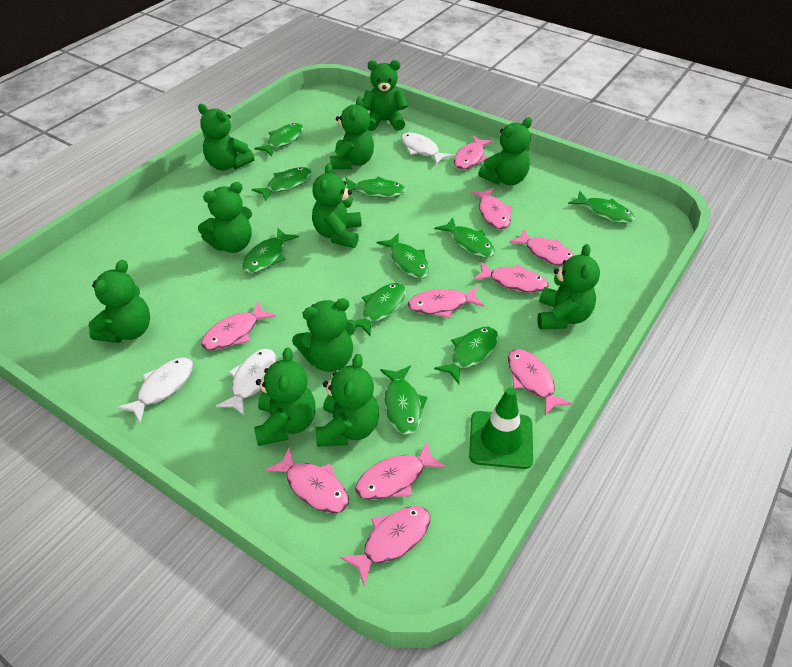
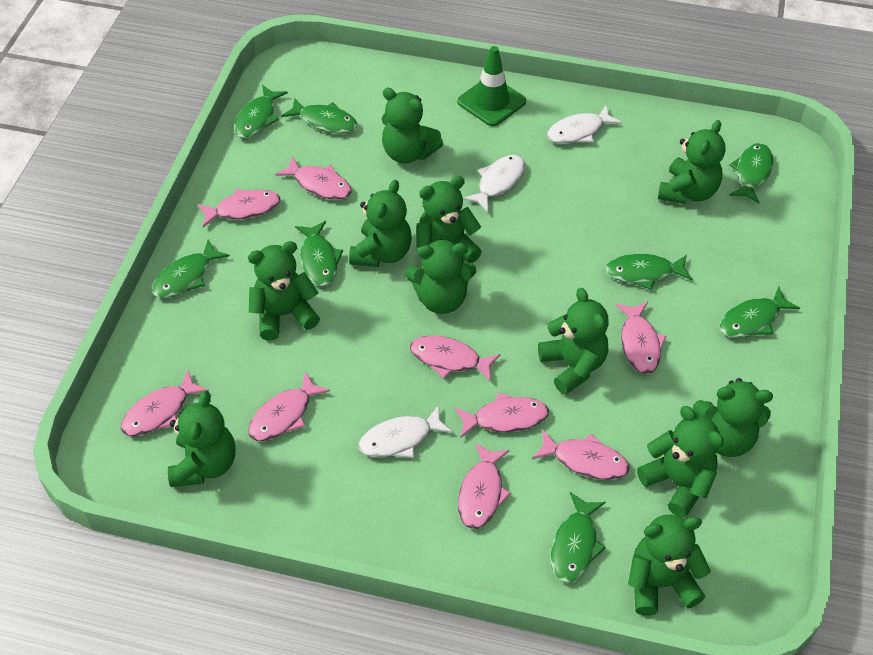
green fish: 10 -> 8
pink fish: 10 -> 9

